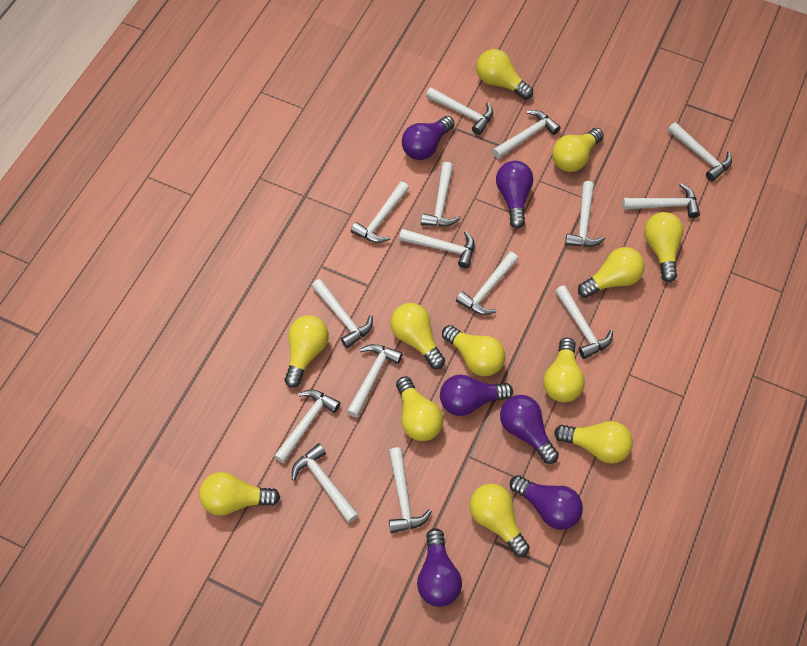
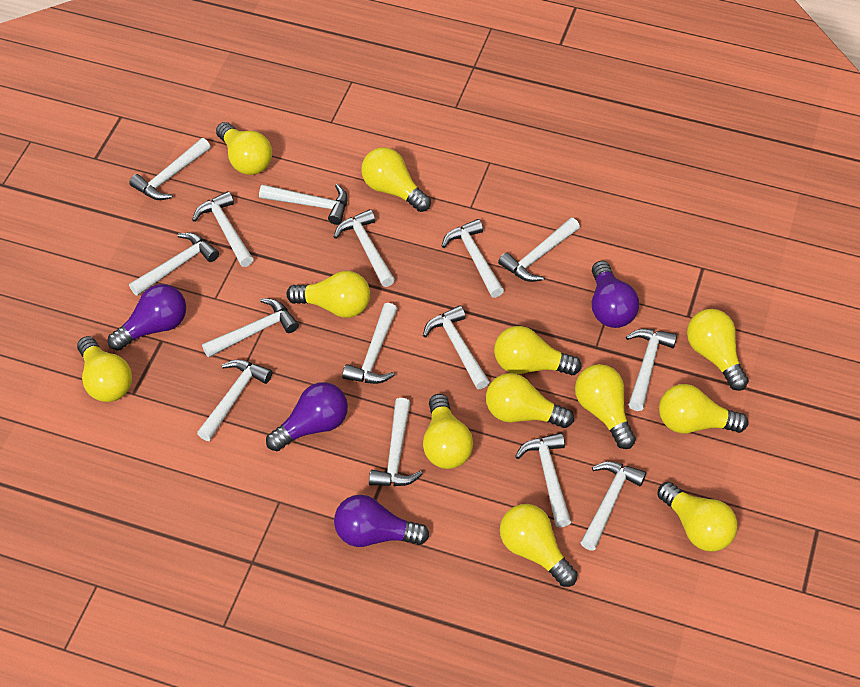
purple light bulb: 6 -> 4

